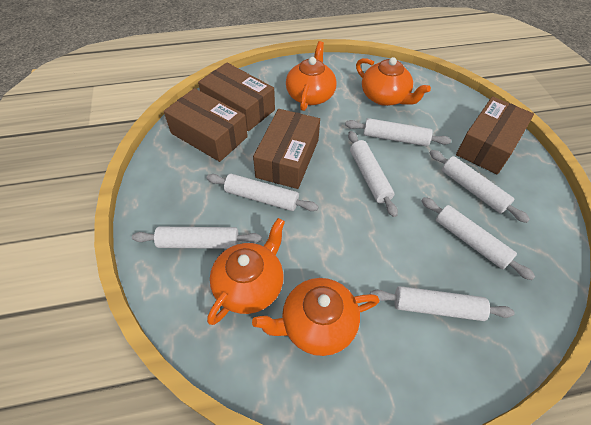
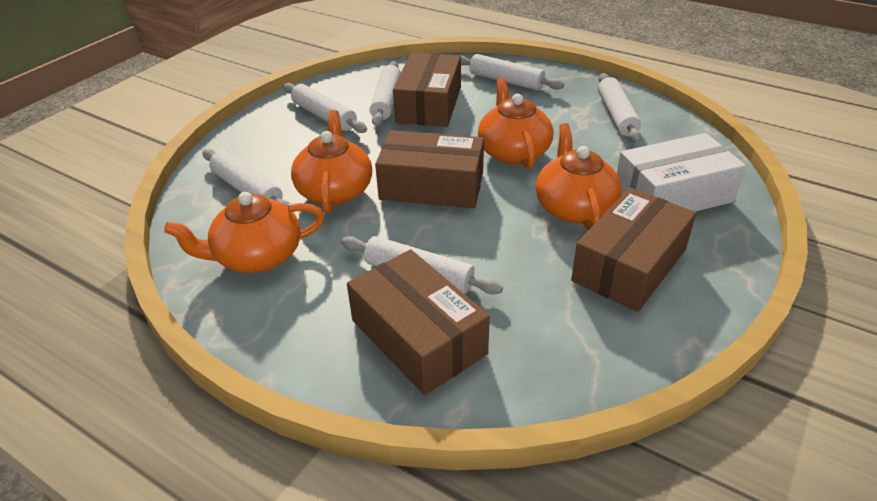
white box: 0 -> 1
white rolling pin: 7 -> 6

